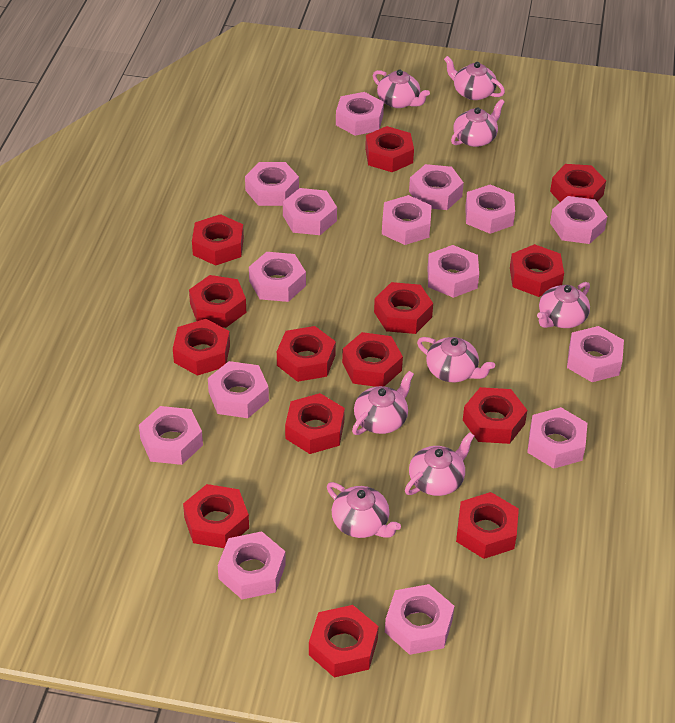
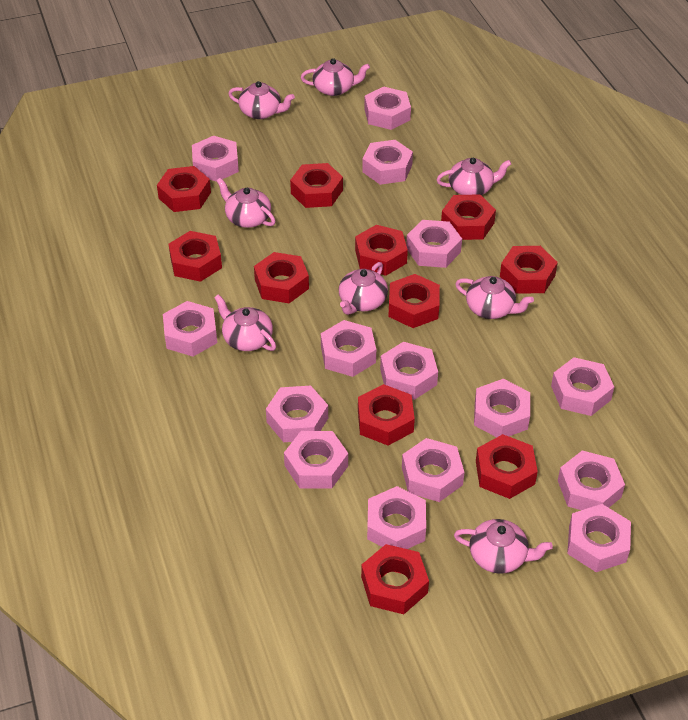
red nut: 14 -> 11

